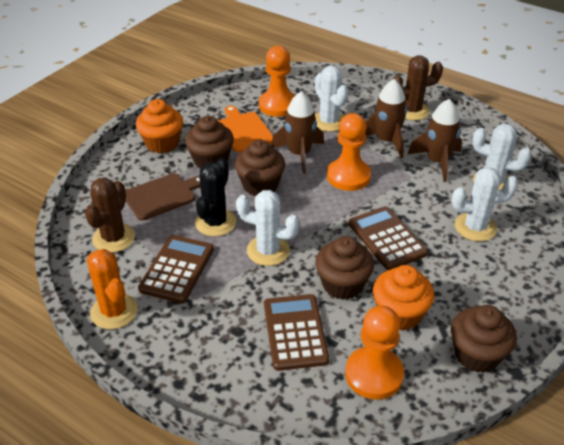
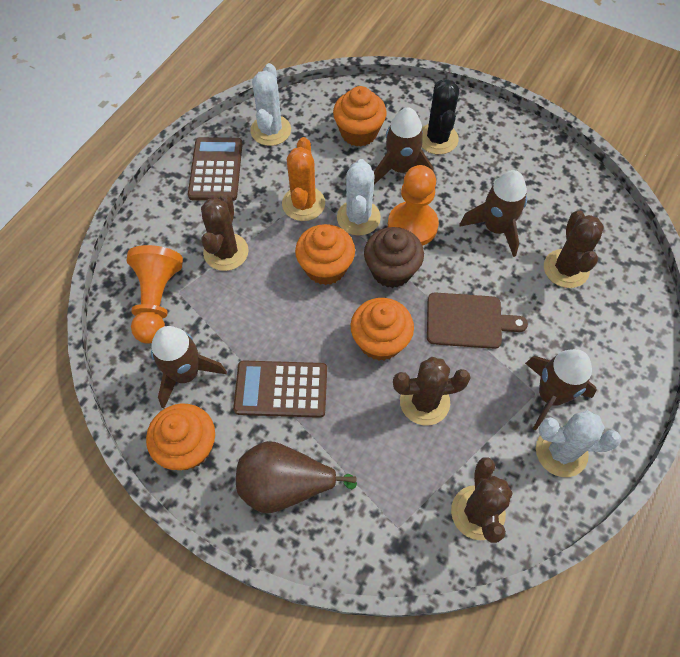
brown cactus: 2 -> 4
brown calculator: 3 -> 2
brown cupcake: 4 -> 1
brown pear: 0 -> 1
brown rocket: 3 -> 4
orange cupcake: 2 -> 4
orange cutting board: 1 -> 0
orange pawn: 3 -> 2
white cactus: 4 -> 3

